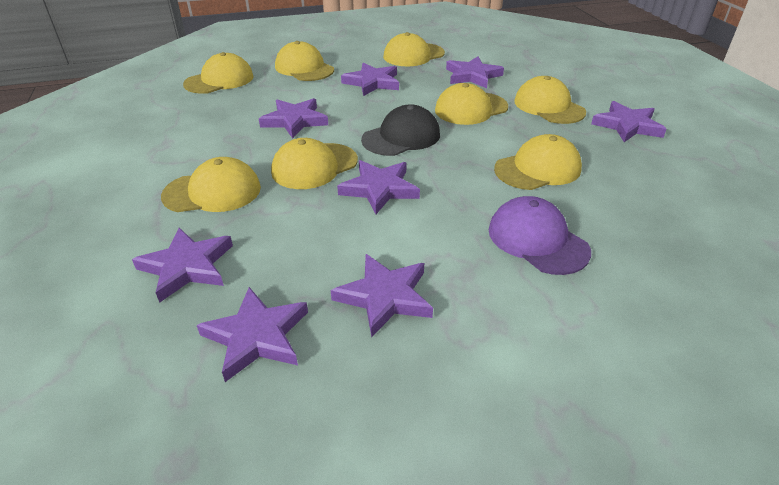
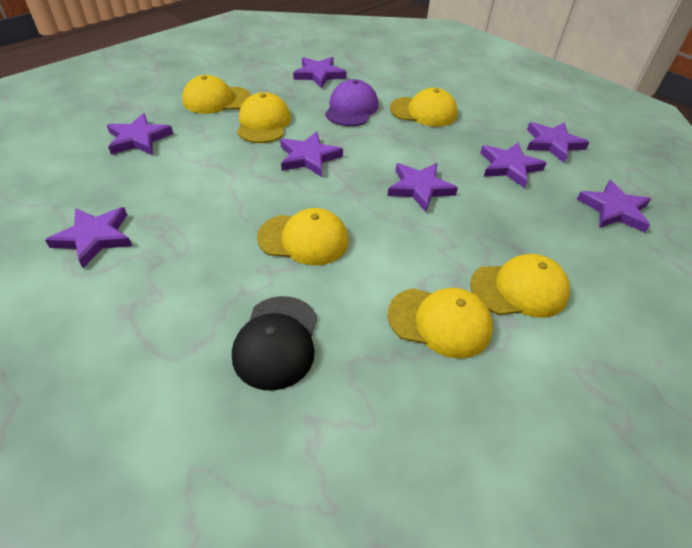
yellow cap: 8 -> 6

